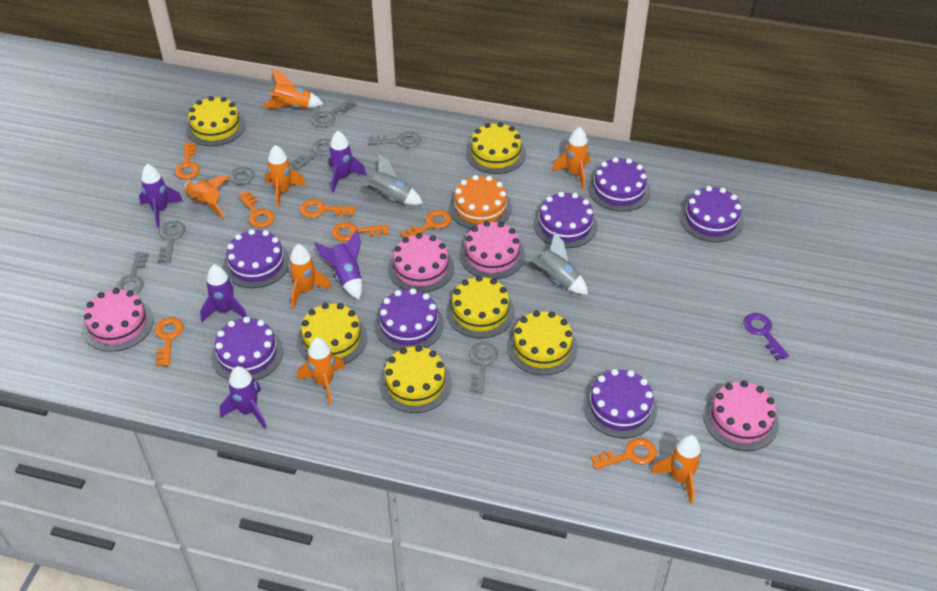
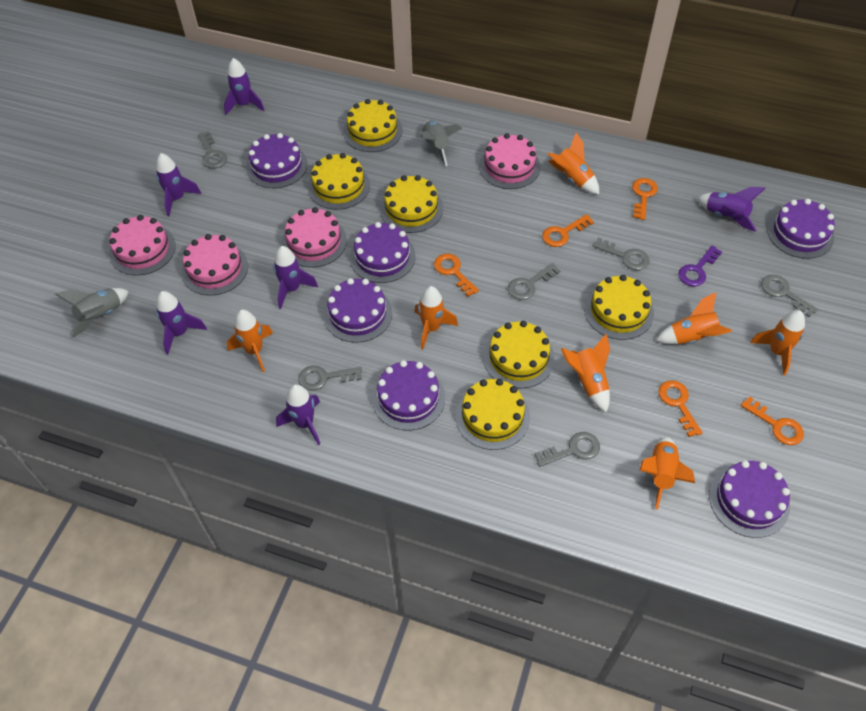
grey key: 7 -> 6
orange cake: 1 -> 0
orange key: 7 -> 5
purple cake: 7 -> 6
purple rocket: 5 -> 6

